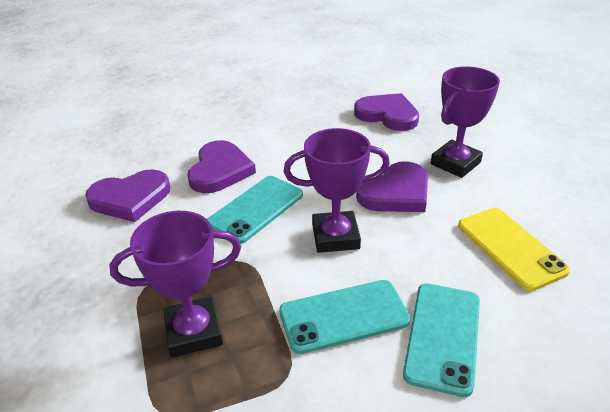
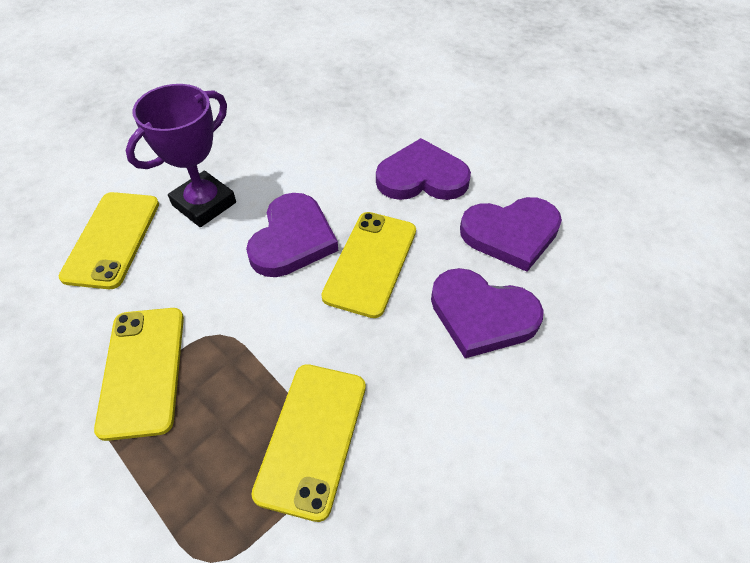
purple trophy: 3 -> 1
turquoise phone: 3 -> 0
yellow phone: 1 -> 4

